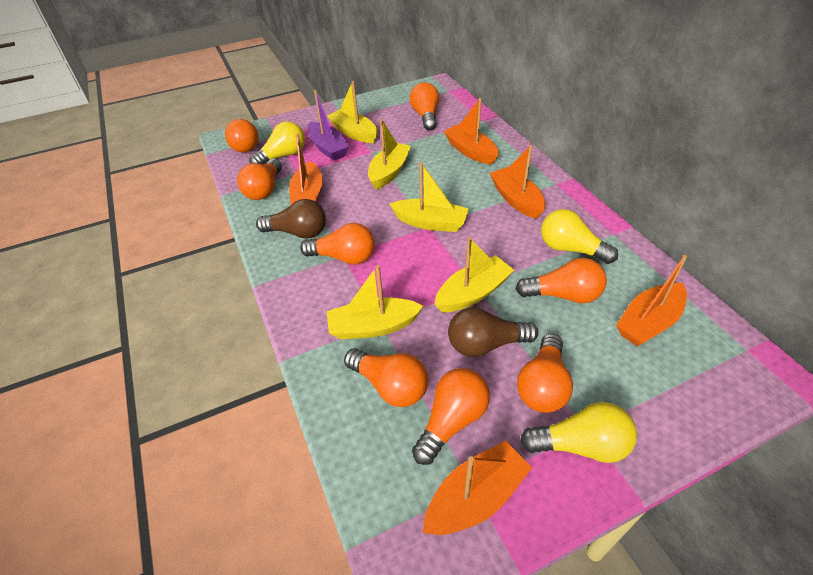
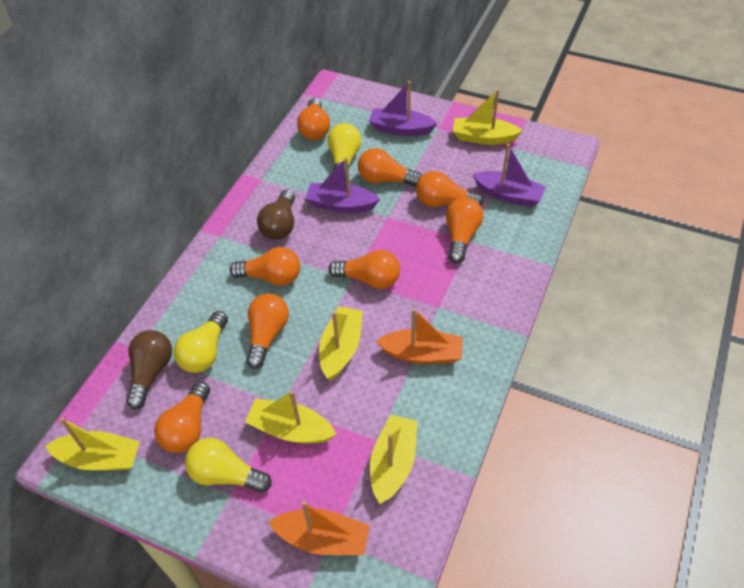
orange boat: 5 -> 2
purple boat: 1 -> 3

